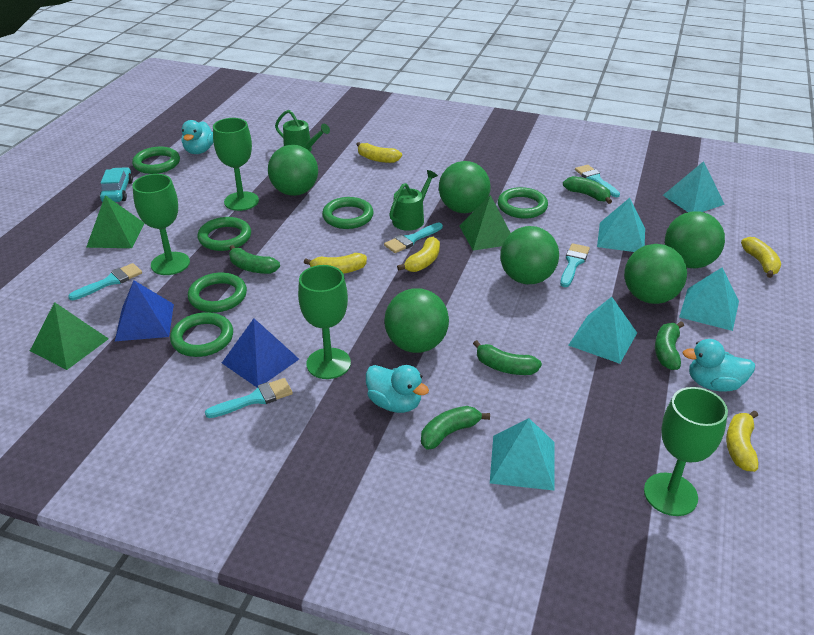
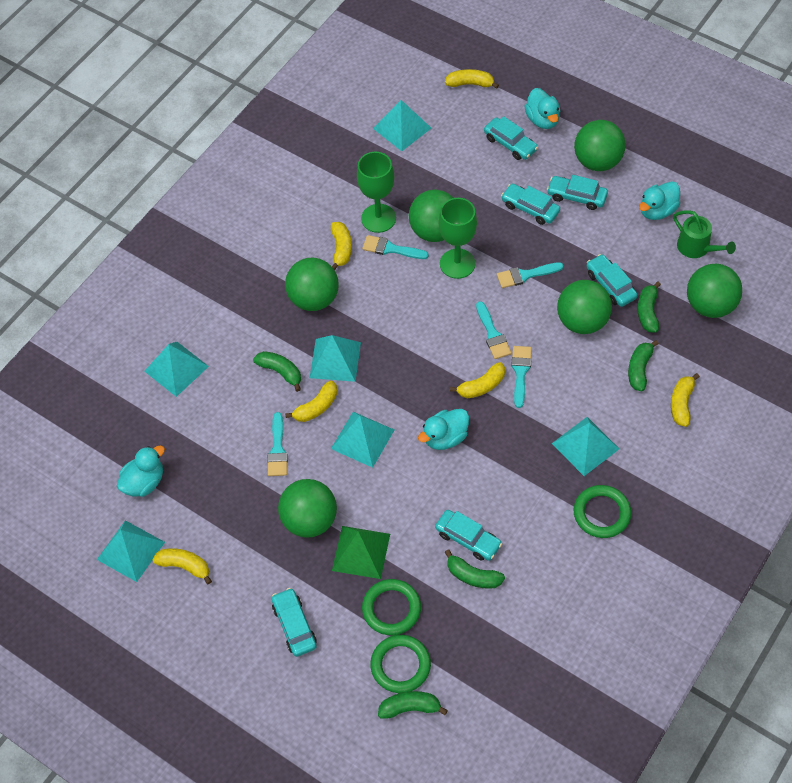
blue pyramid: 2 -> 0
green goblet: 4 -> 2
green pyramid: 3 -> 1
green ring: 6 -> 3
green watering can: 2 -> 1
turquoise car: 1 -> 6
turquoise duck: 3 -> 4
turquoise pyramid: 5 -> 6
yellow banana: 5 -> 6

